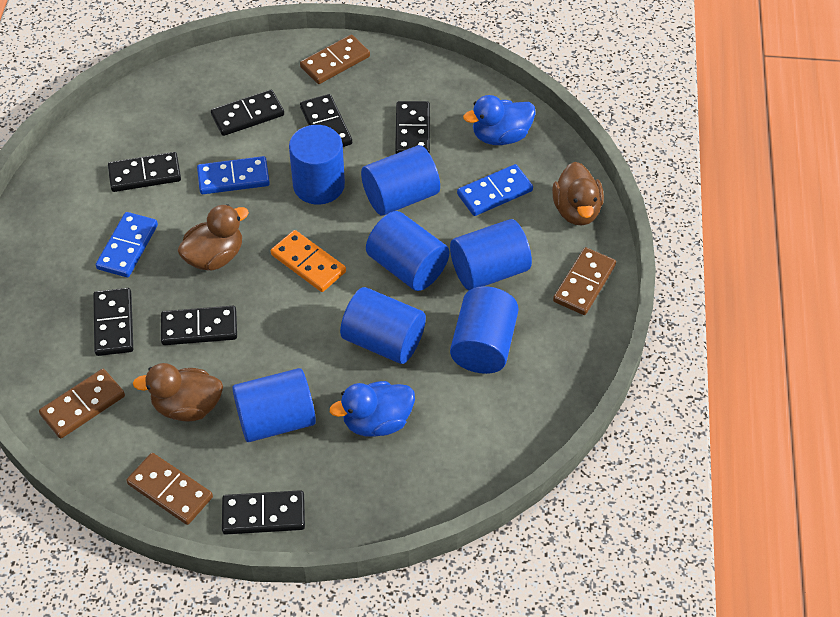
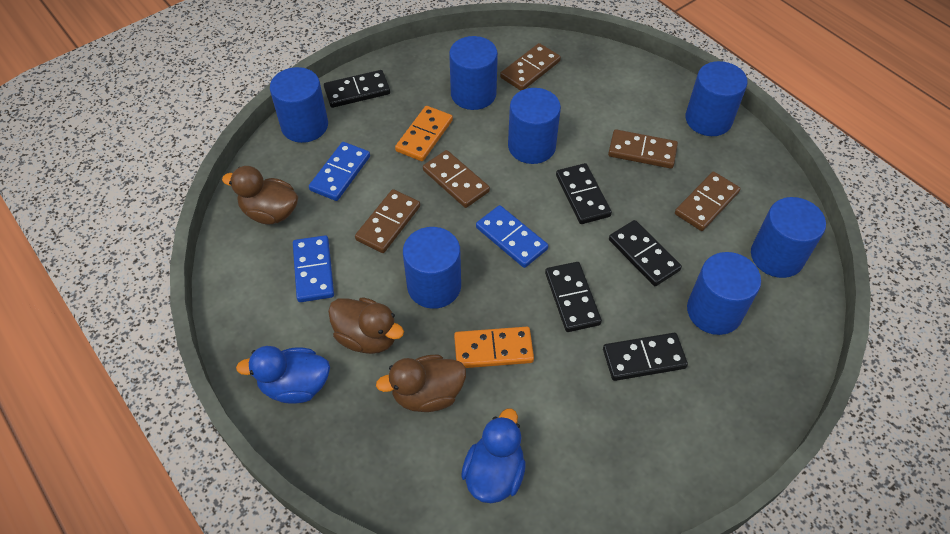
black domino: 7 -> 5
brown domino: 4 -> 5
orange domino: 1 -> 2

